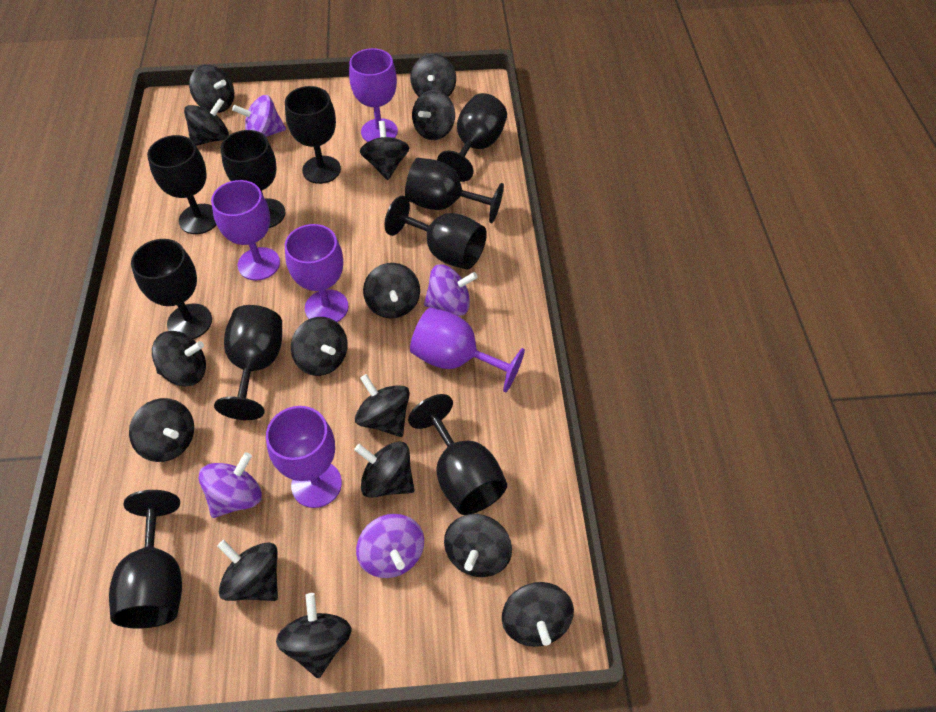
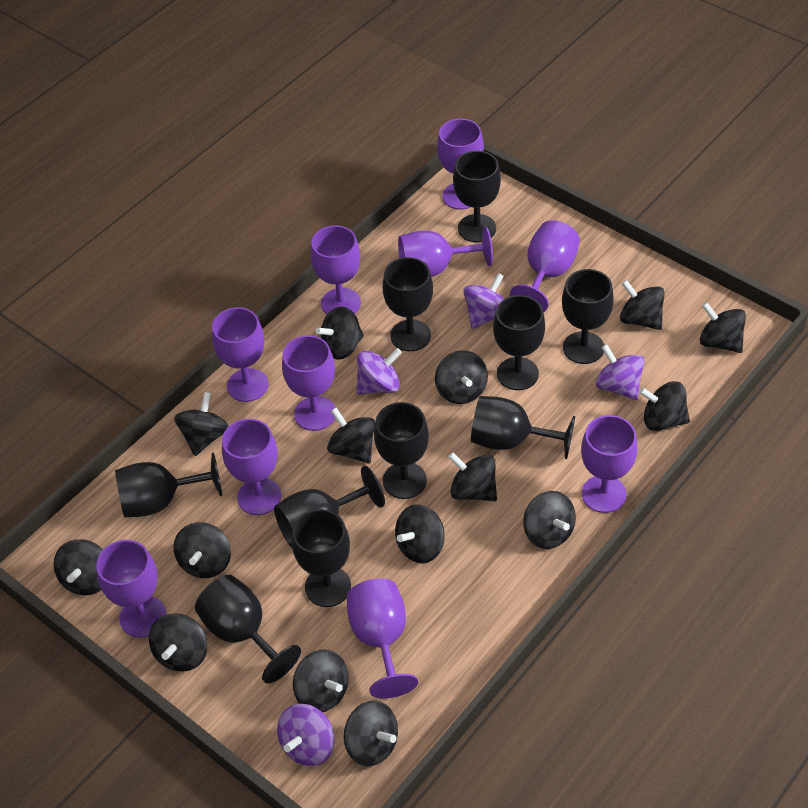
purple goblet: 5 -> 10

